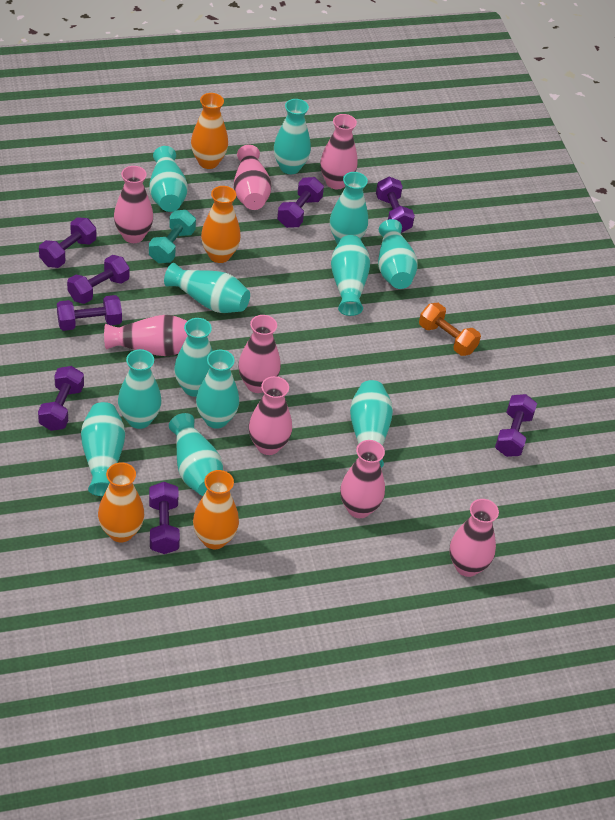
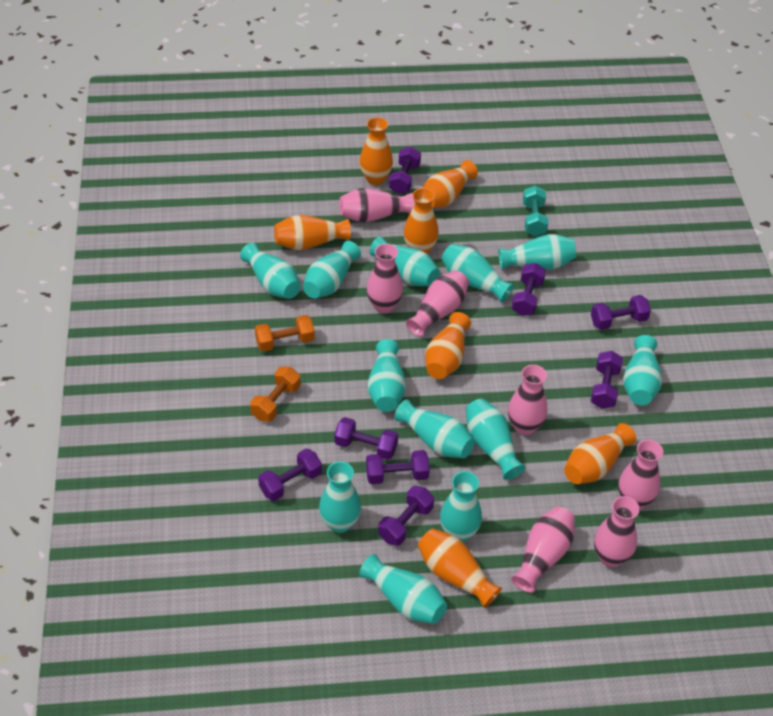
orange dumbbell: 1 -> 2
orange vase: 4 -> 7
pink vase: 8 -> 7

